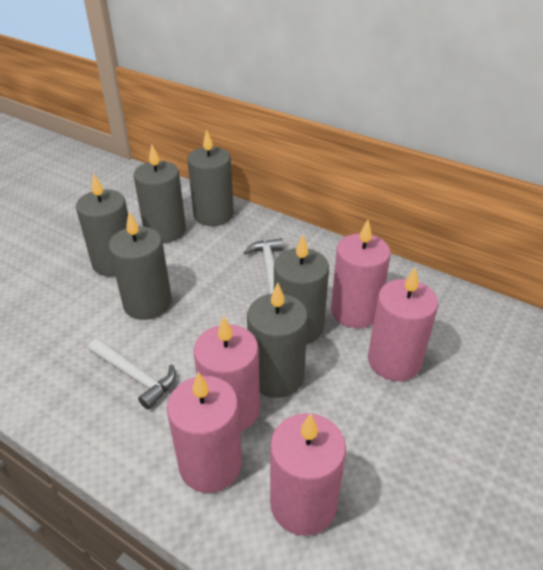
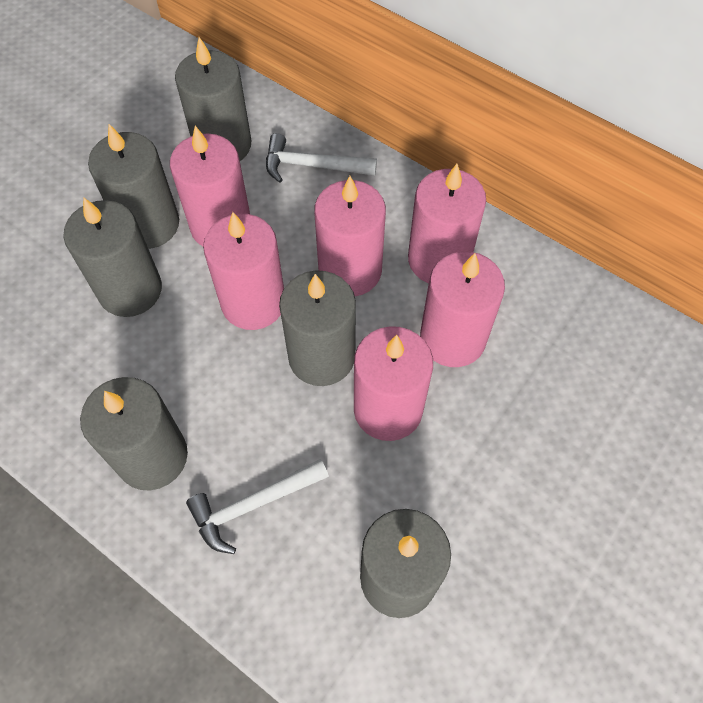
pink candle: 5 -> 6

